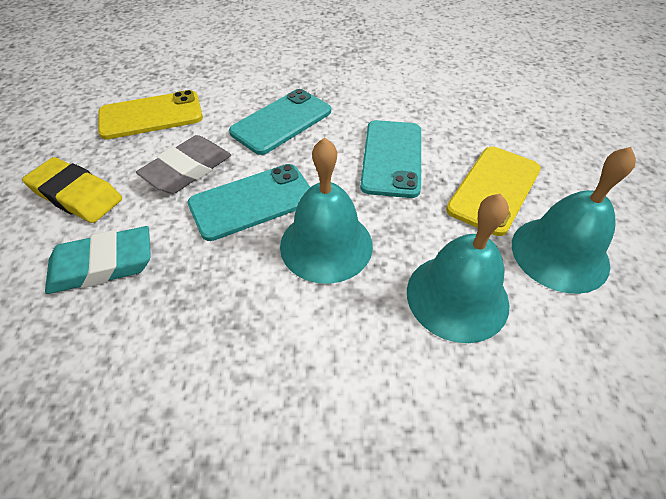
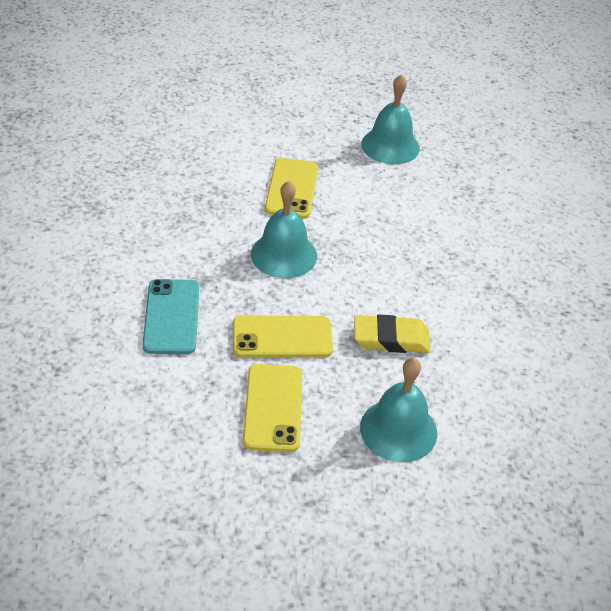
grey eraser: 1 -> 0
turquoise eraser: 1 -> 0
turquoise phone: 3 -> 1
yellow phone: 2 -> 3

